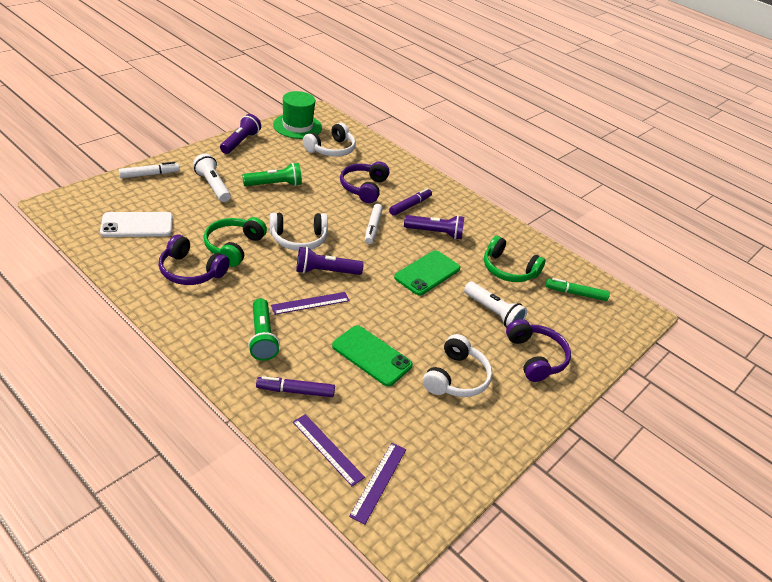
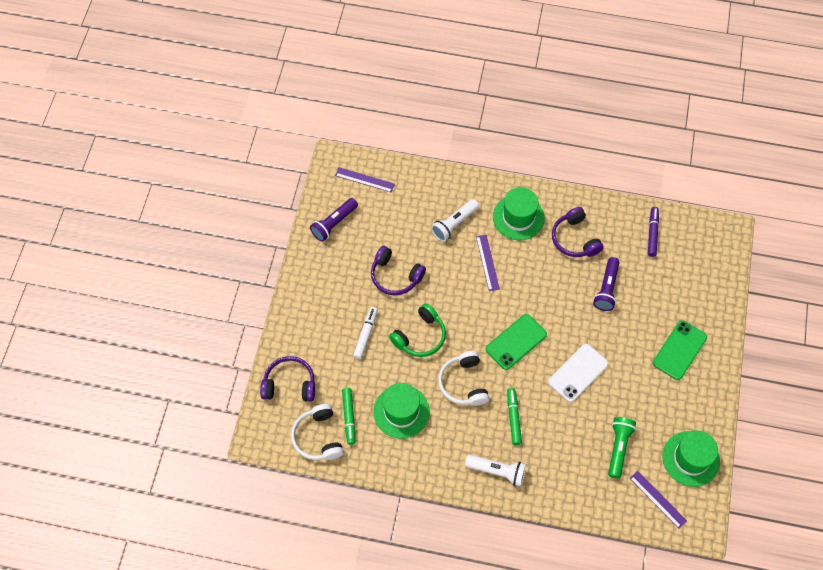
green flashlight: 2 -> 1
green hat: 1 -> 3
green headphones: 2 -> 1
green marker: 1 -> 2
purple flashlight: 3 -> 2
purple marker: 2 -> 1
white headphones: 3 -> 2
white marker: 2 -> 1

